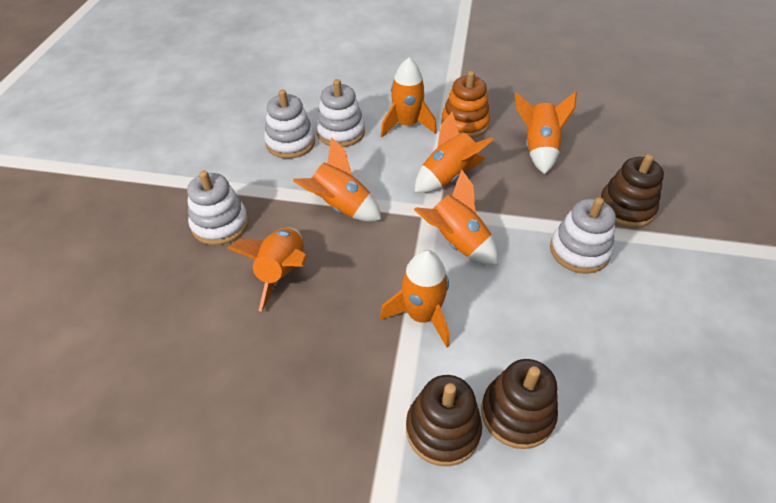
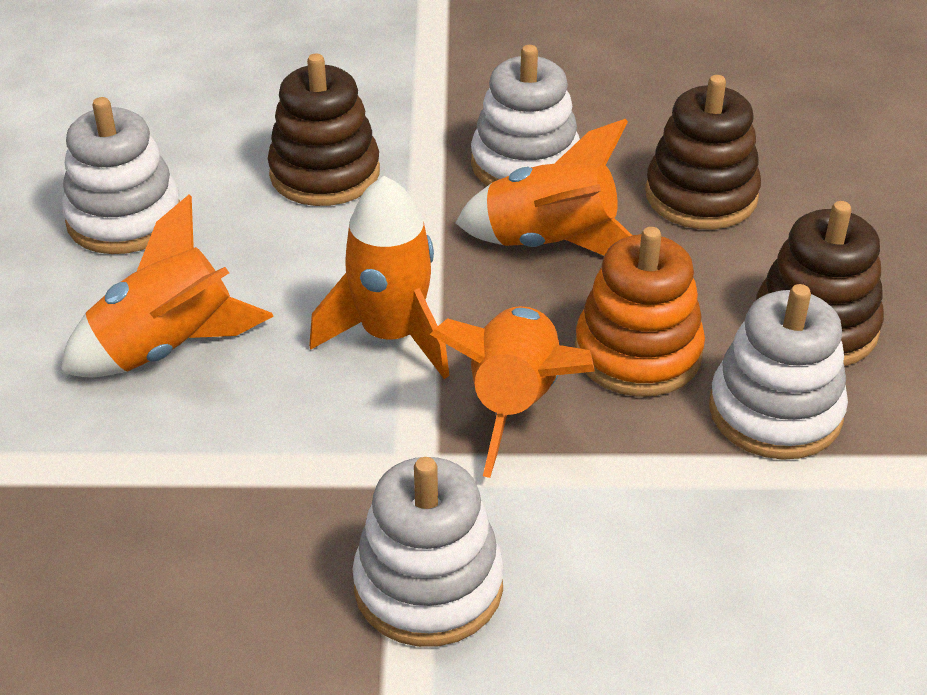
orange rocket: 7 -> 4

